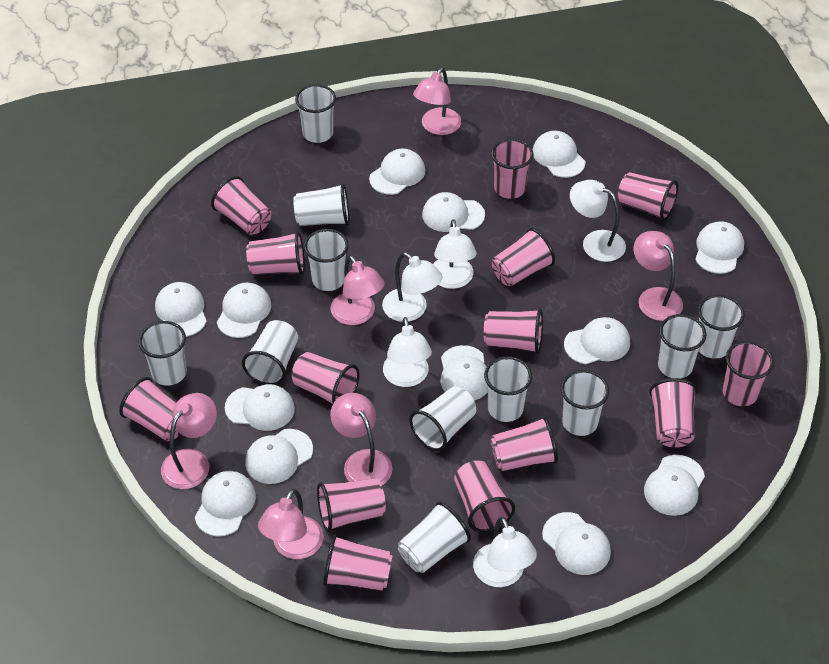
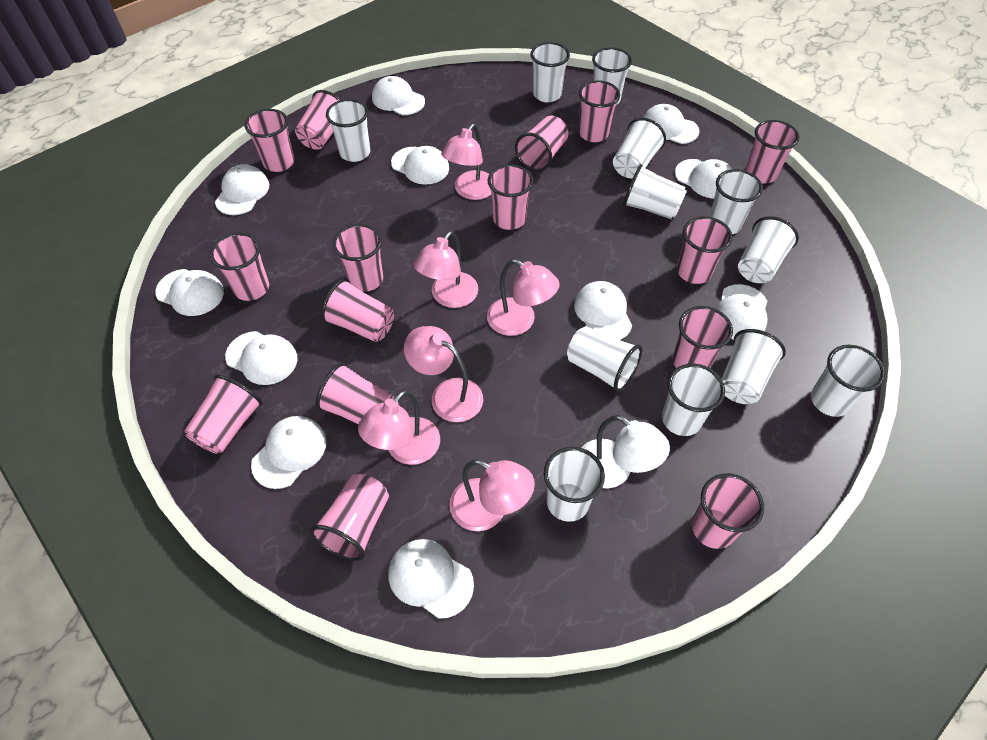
pink cup: 14 -> 15
white cap: 13 -> 11
white cup: 11 -> 12
white lamp: 5 -> 1

